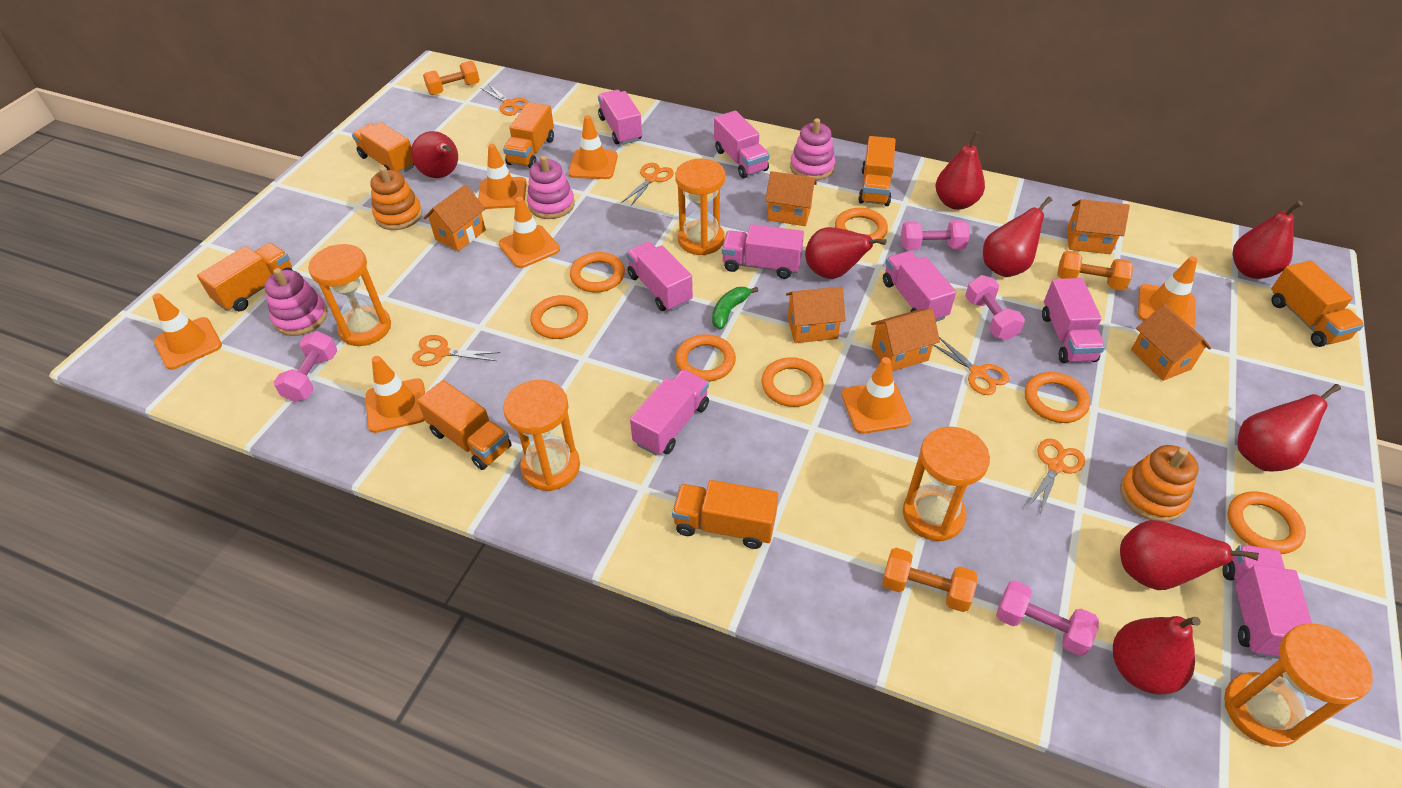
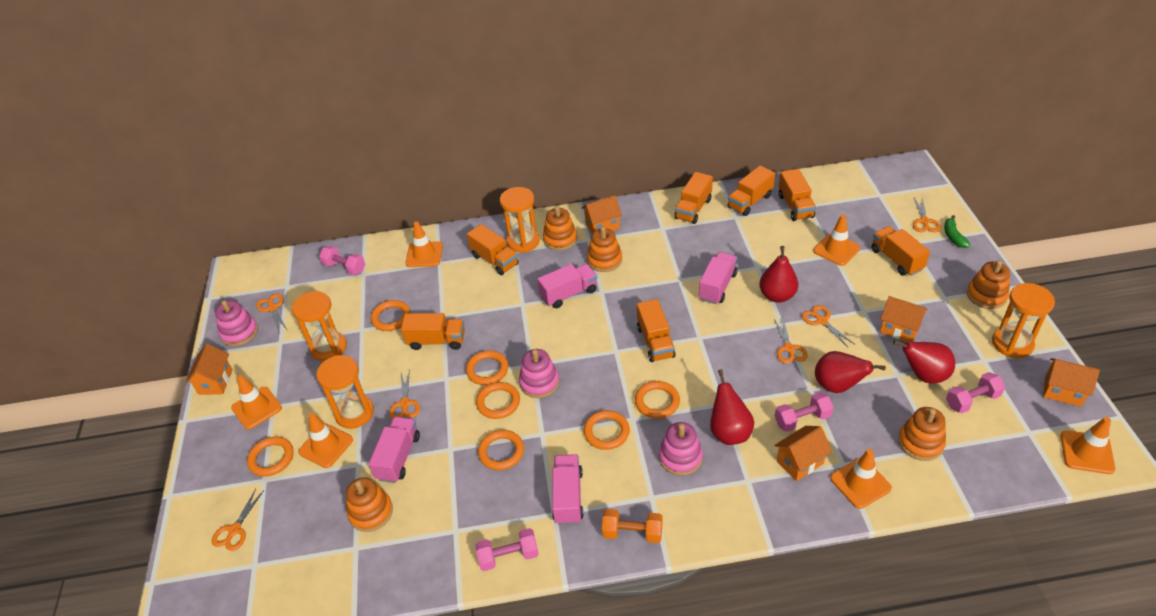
orange dumbbell: 3 -> 1
orange hourglass: 5 -> 4
orange house: 6 -> 5
orange scissors: 5 -> 6
orange stacking toy: 2 -> 5
orange traffic cone: 7 -> 6
pink truck: 8 -> 4
red pear: 8 -> 4

